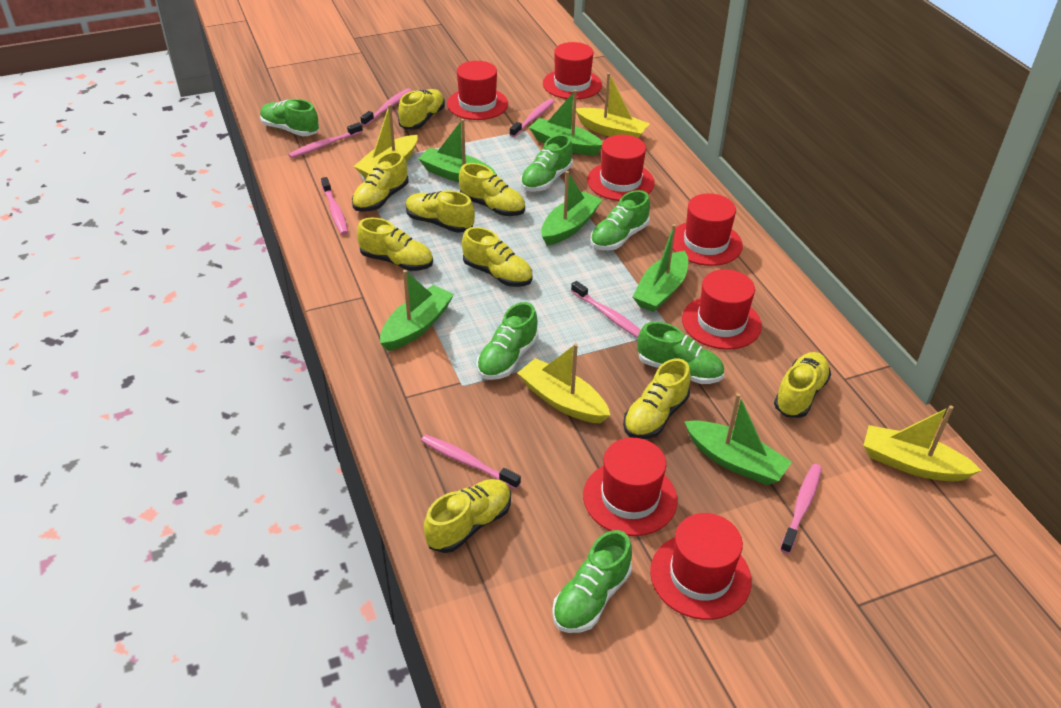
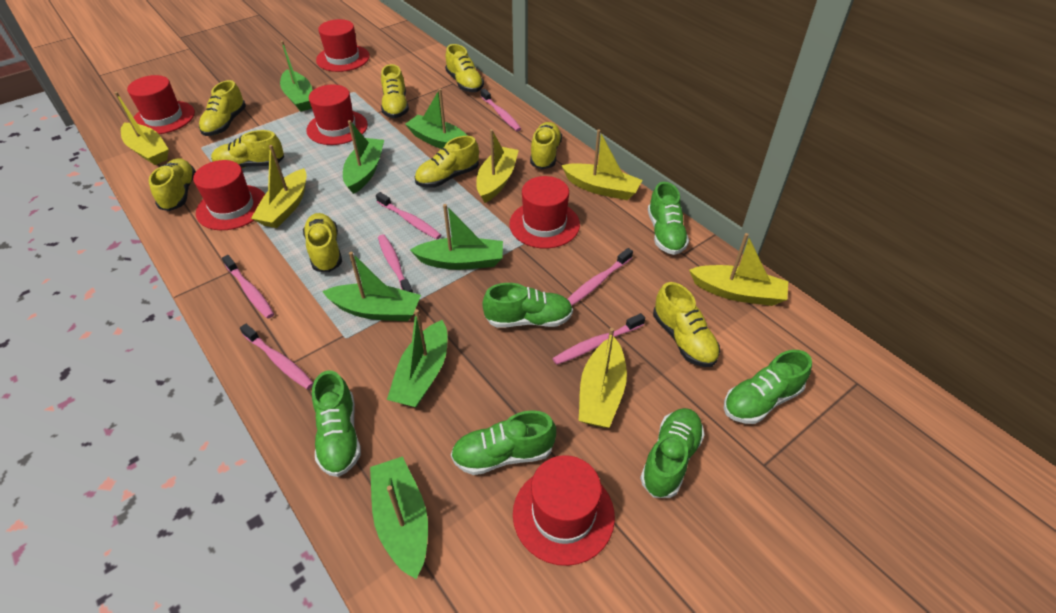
green boat: 6 -> 7
red hat: 7 -> 6
yellow boat: 4 -> 6

